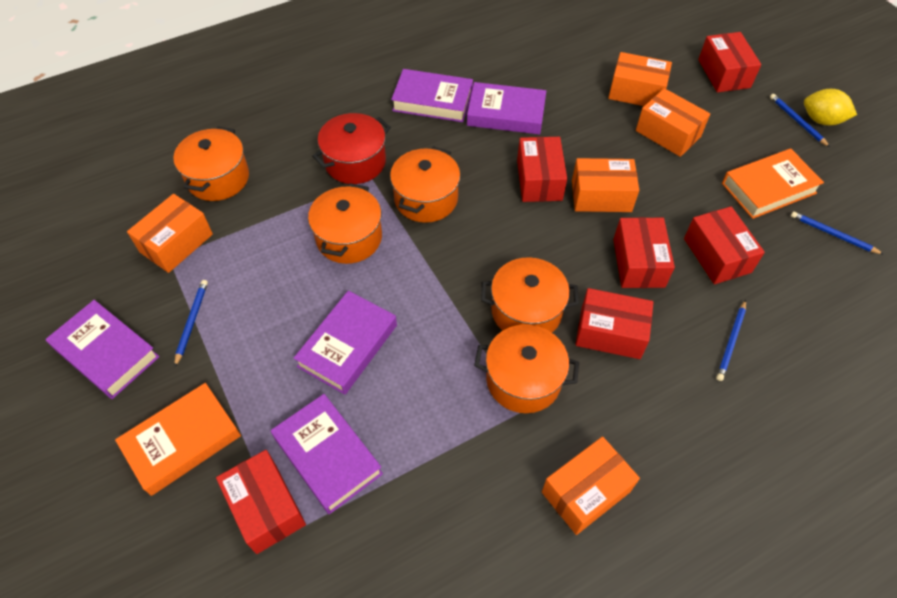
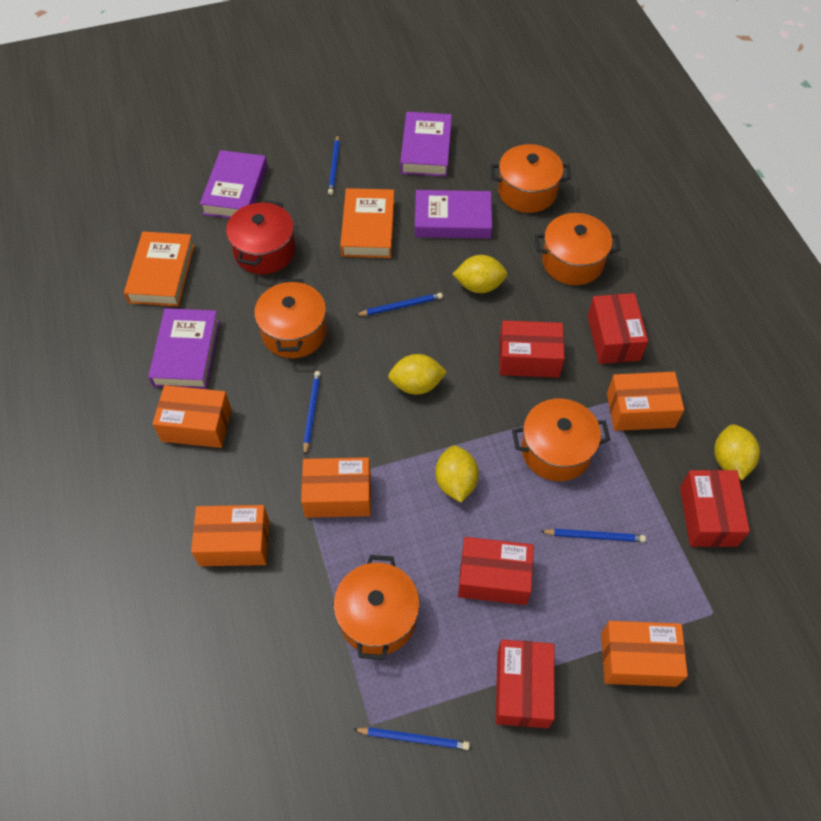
blue pencil: 4 -> 5
purple book: 5 -> 4
red box: 6 -> 5
yellow lemon: 1 -> 4

